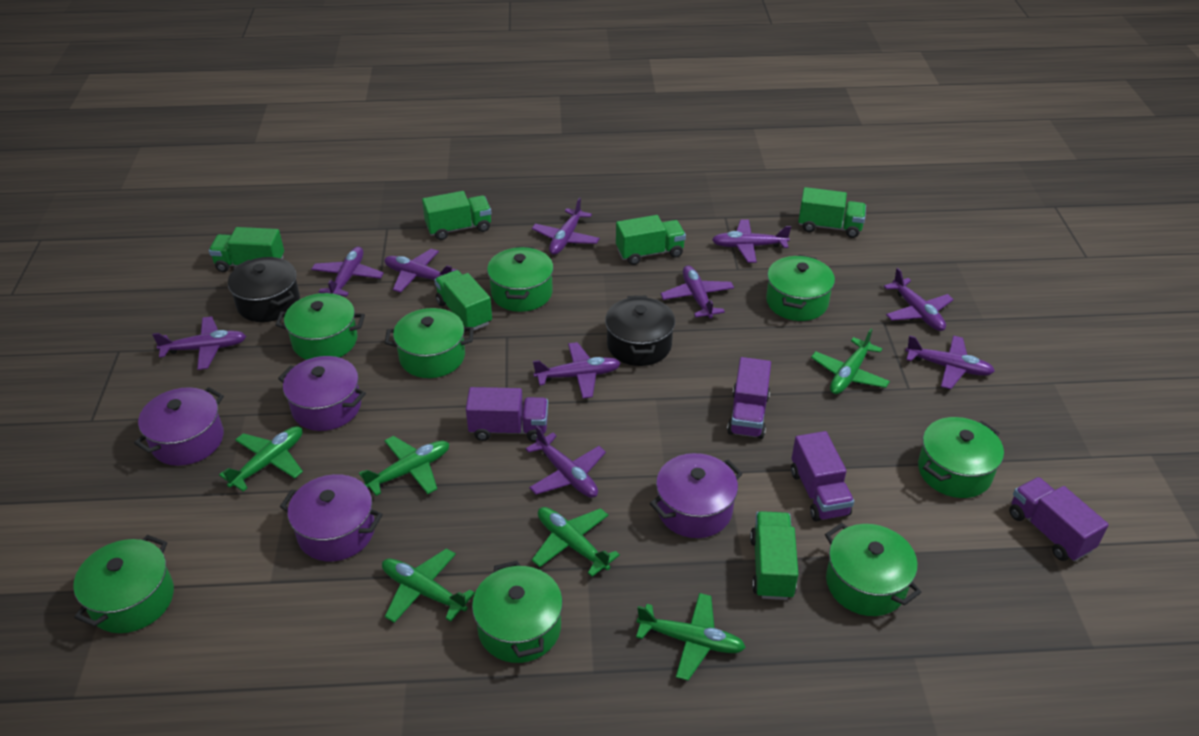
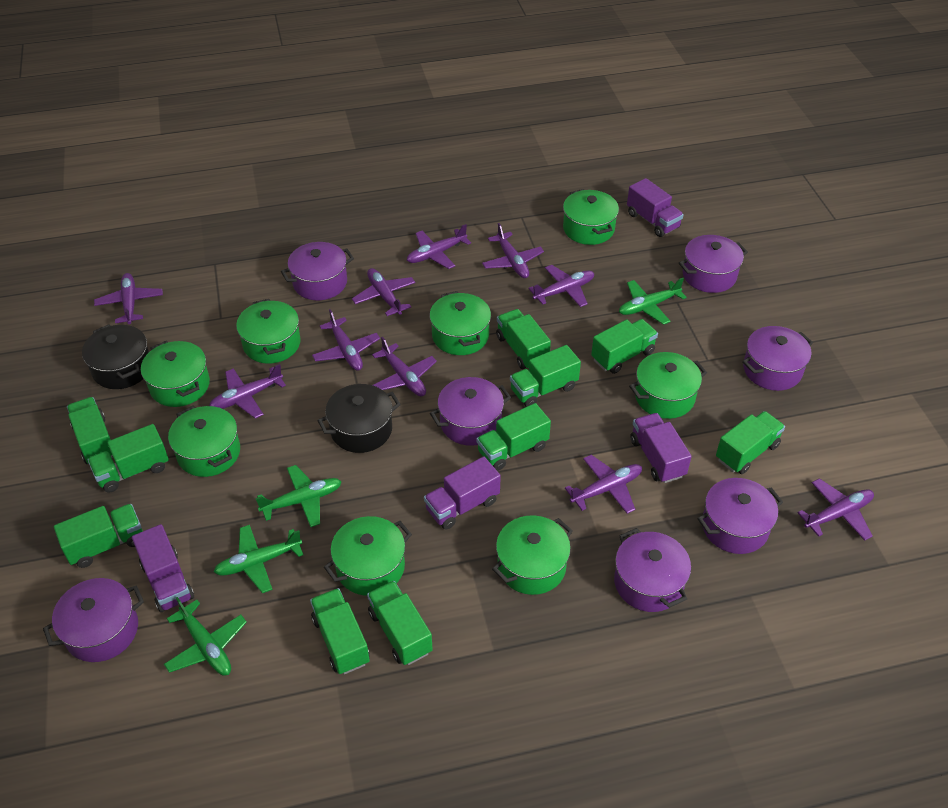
green plane: 6 -> 4
green truck: 6 -> 10
purple pot: 4 -> 7

